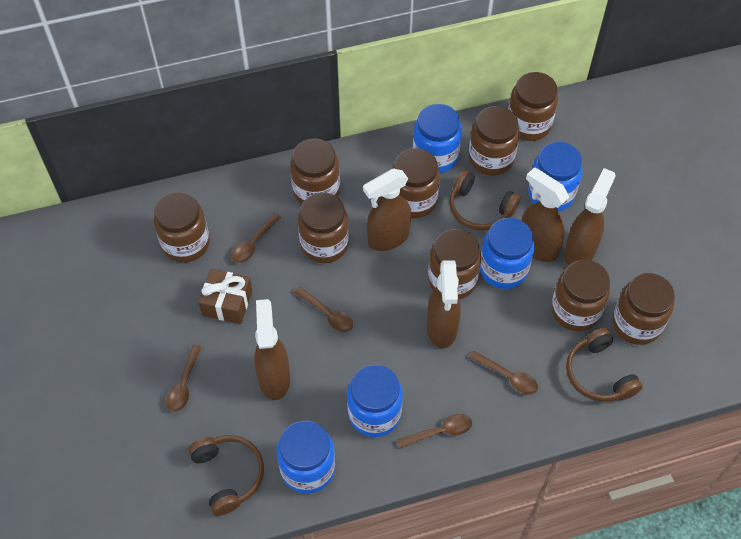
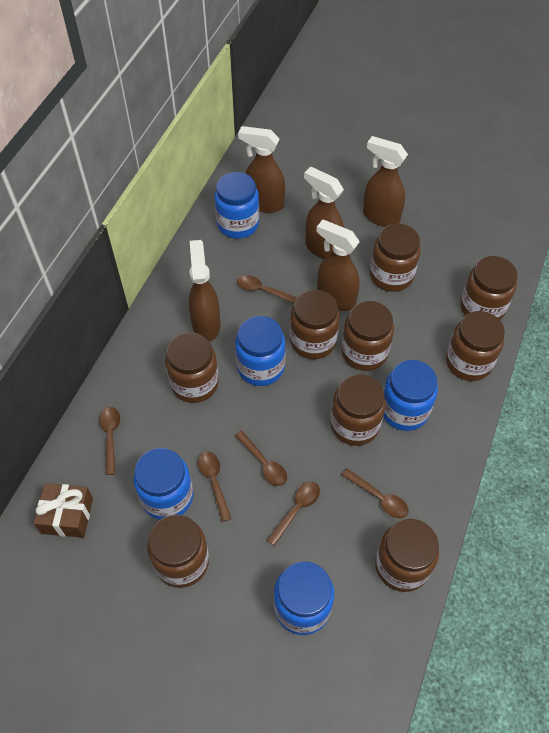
brown headphones: 3 -> 0
brown spoon: 5 -> 6

